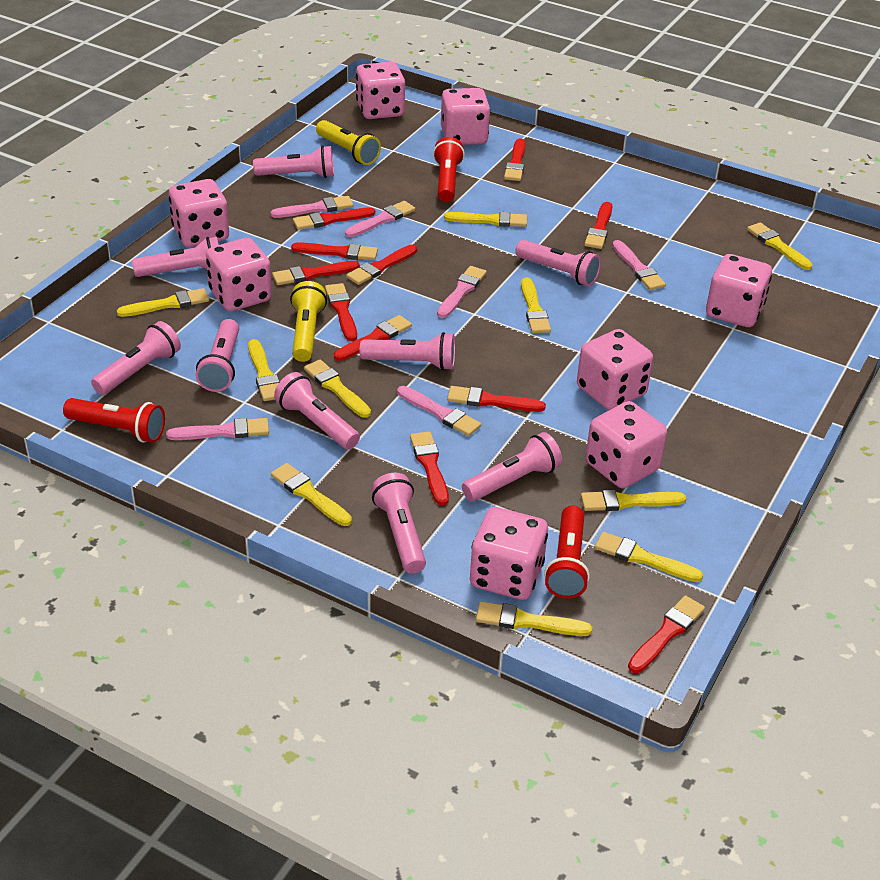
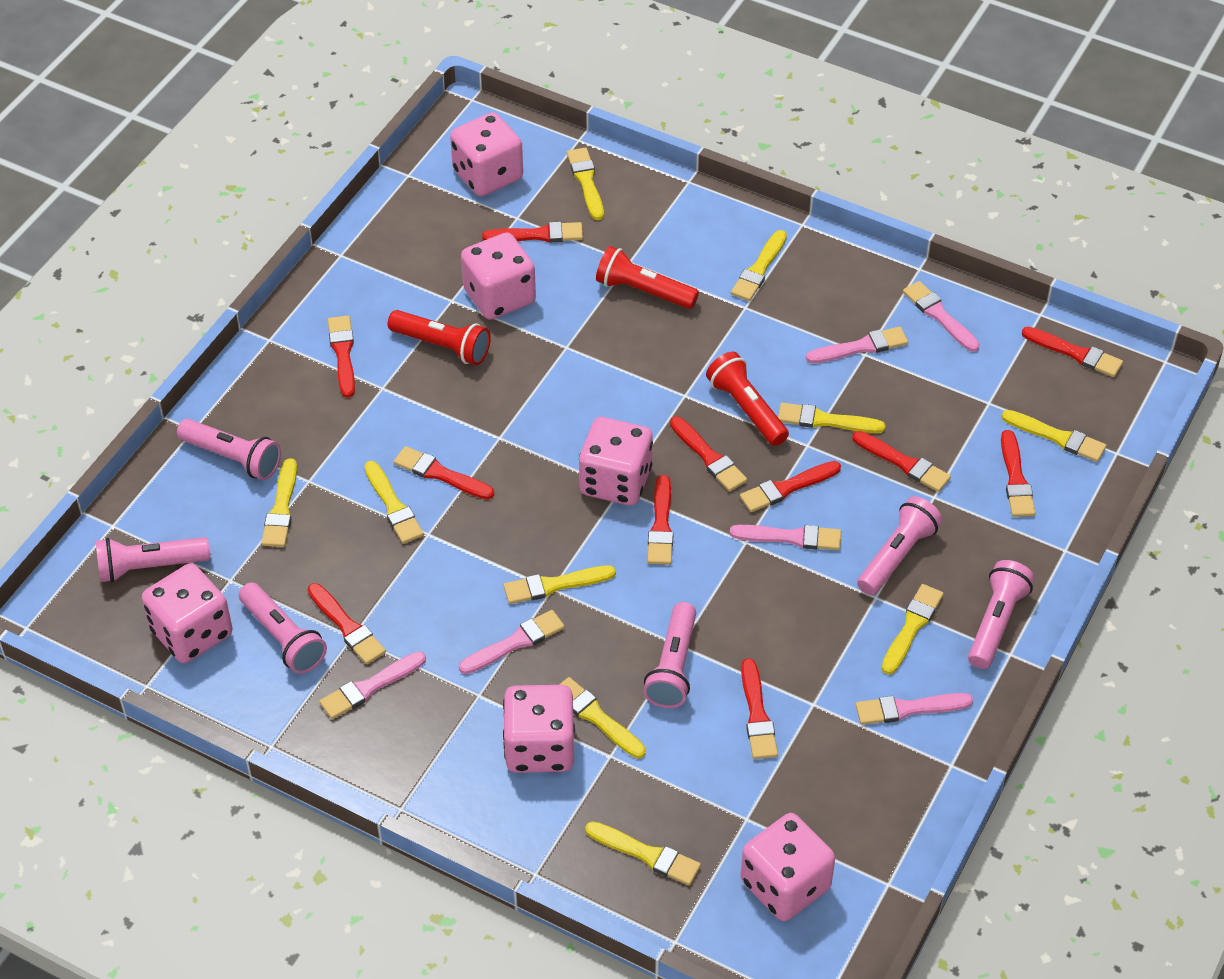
pink dice: 8 -> 6
pink flashlight: 9 -> 6
yellow flashlight: 2 -> 0

